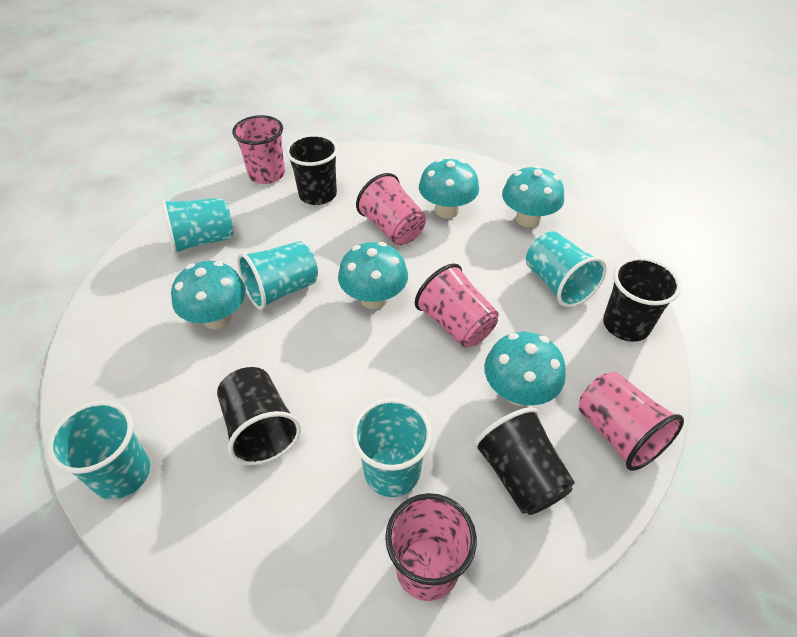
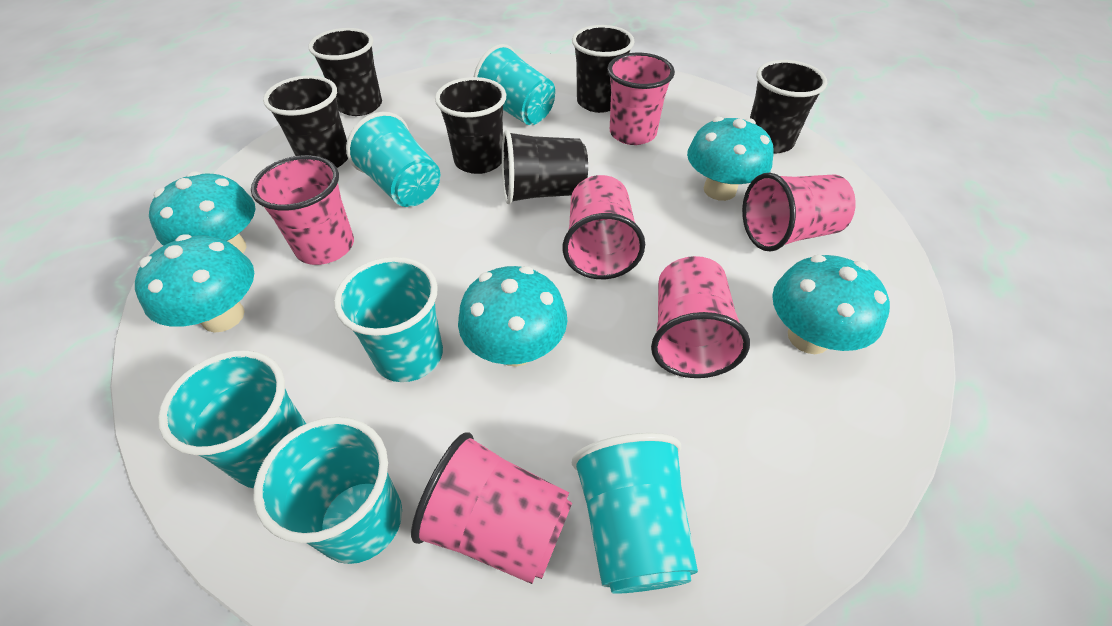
black cup: 4 -> 6
pink cup: 5 -> 6
turquoise cup: 5 -> 6

